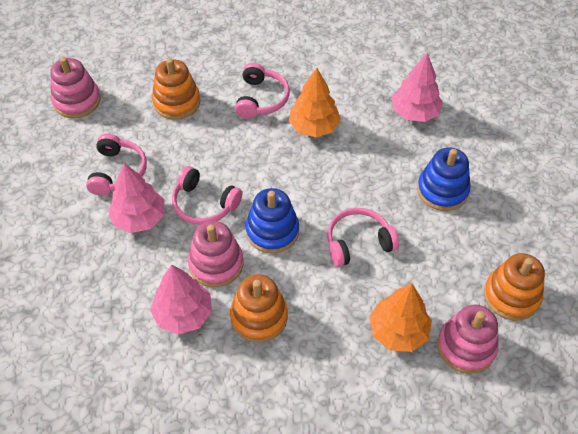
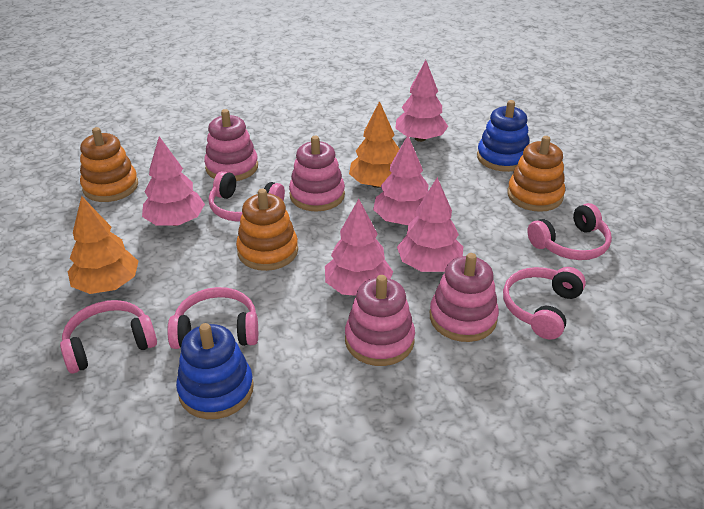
pink headphones: 4 -> 5
pink stacking toy: 3 -> 4
pink tree: 3 -> 5

